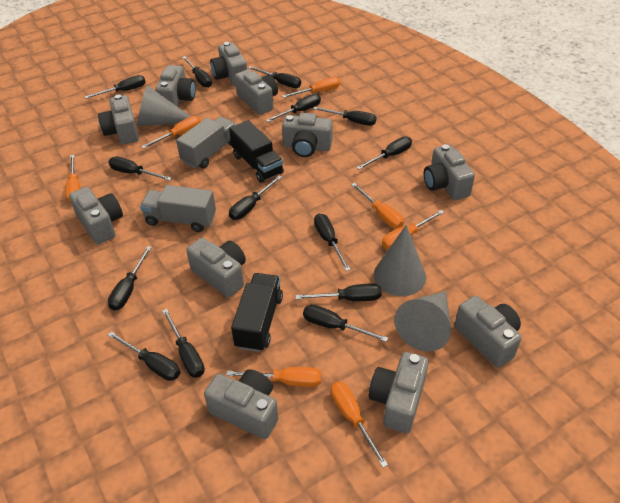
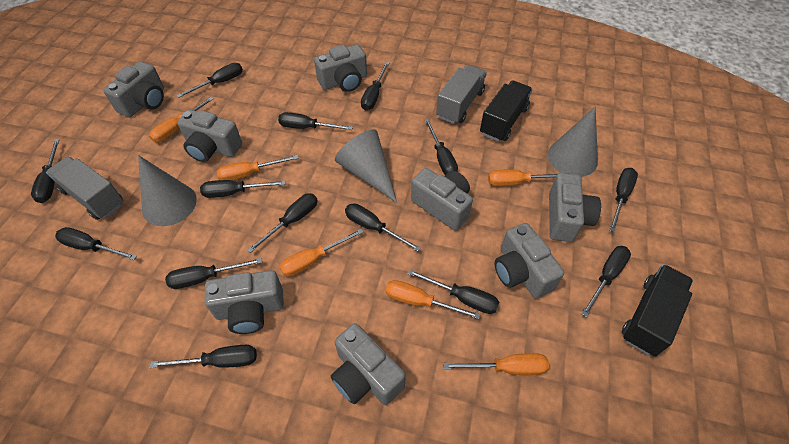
grey camera: 11 -> 8
orange screwdriver: 7 -> 6

